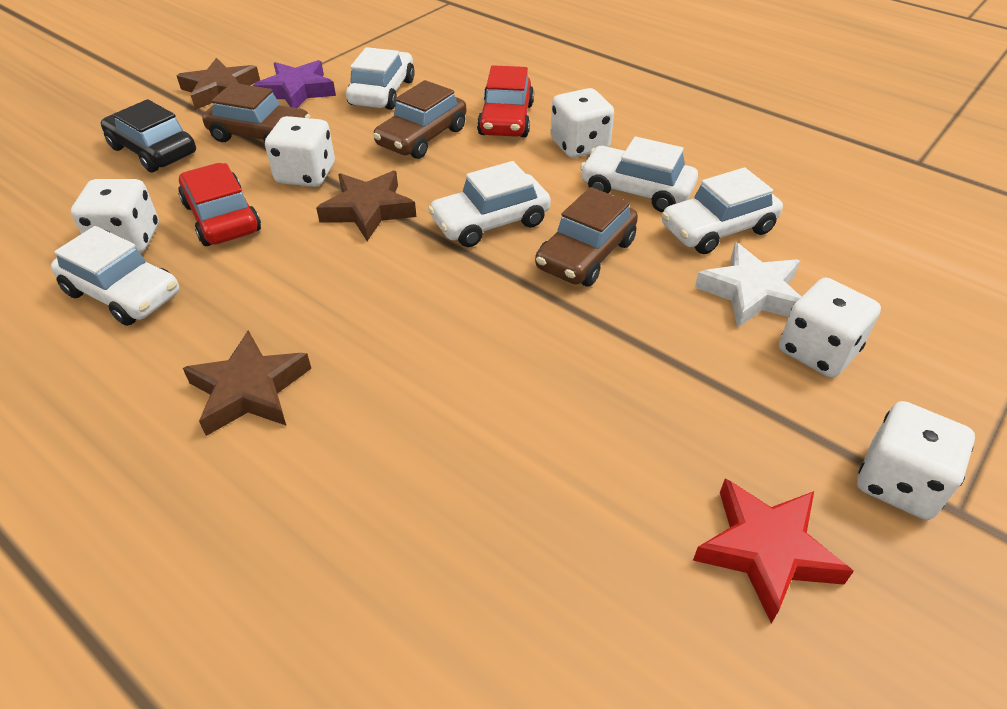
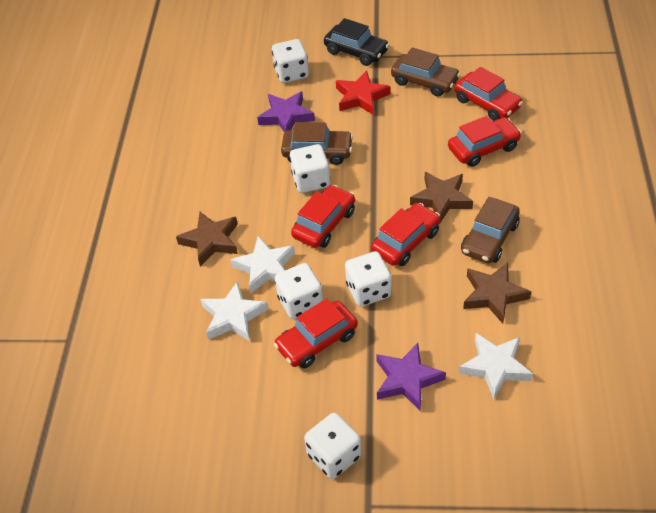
purple star: 1 -> 2
red car: 2 -> 5
white car: 5 -> 0
white star: 1 -> 3

